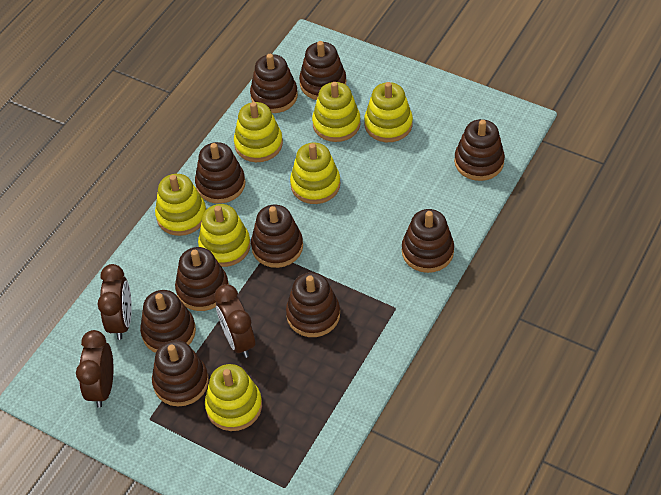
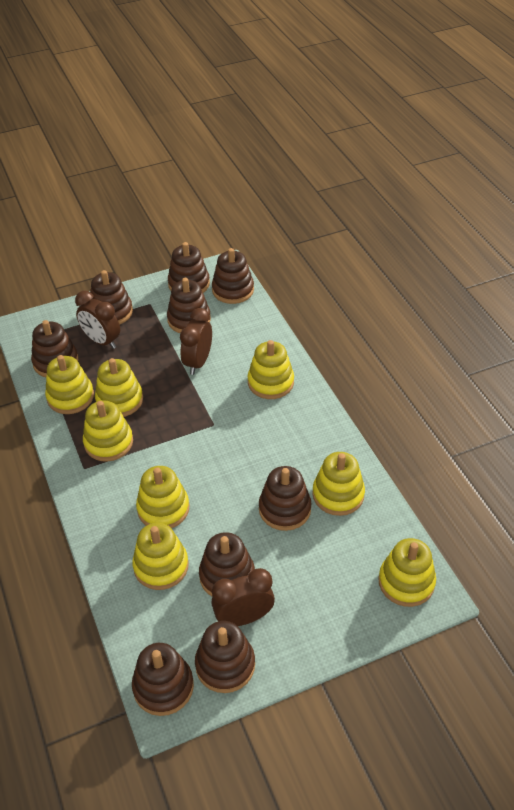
brown stacking toy: 10 -> 9
yellow stacking toy: 7 -> 8

